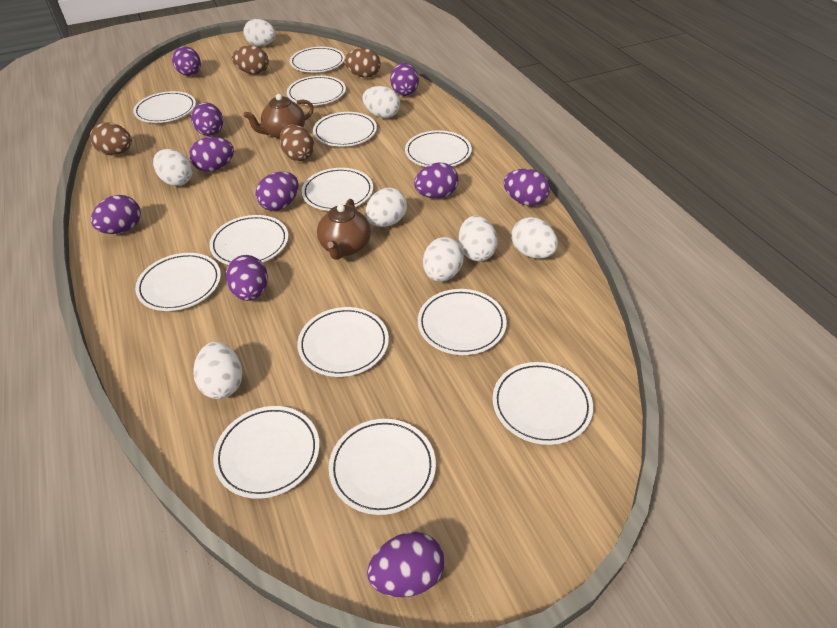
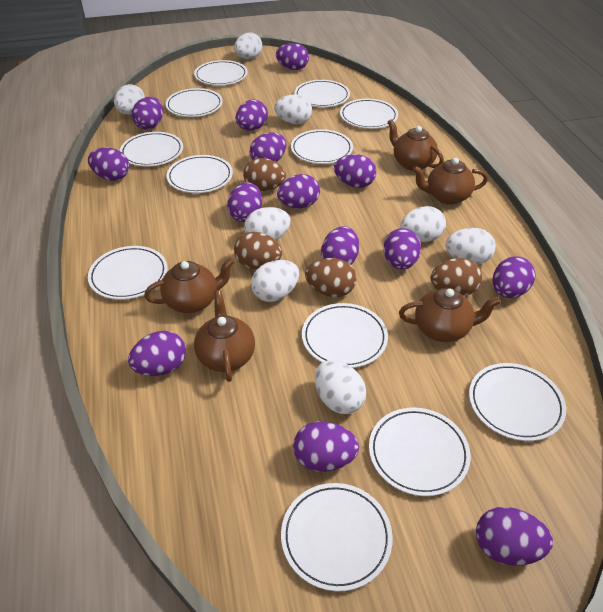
brown teapot: 2 -> 5
purple egg: 10 -> 14
white plate: 13 -> 12

